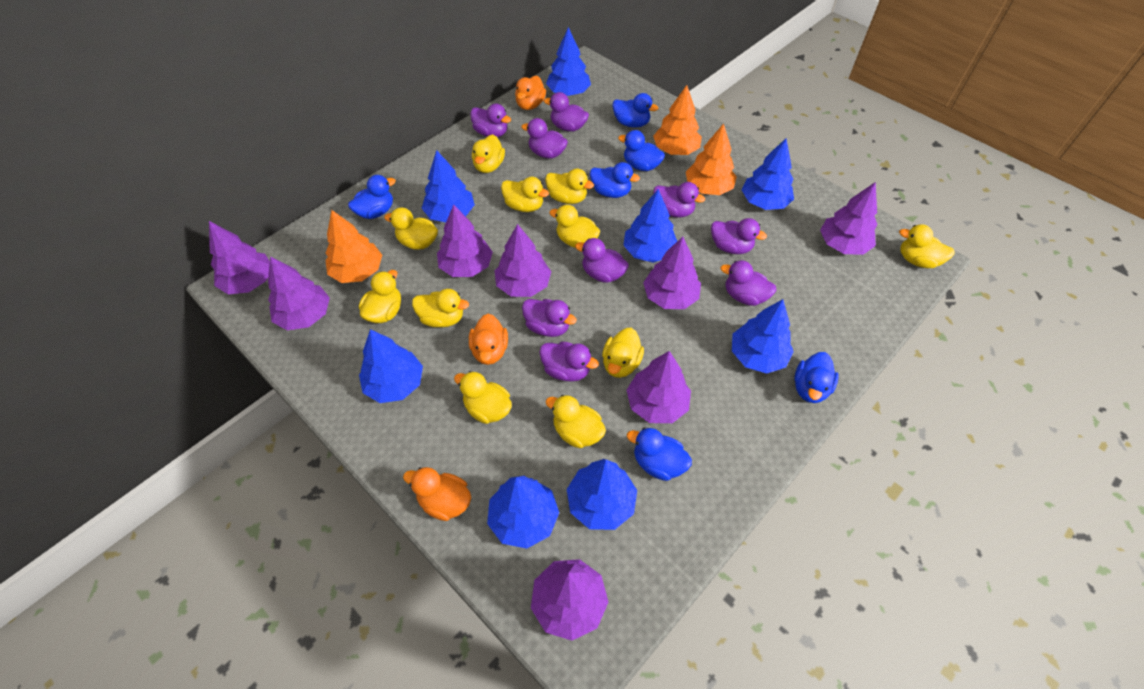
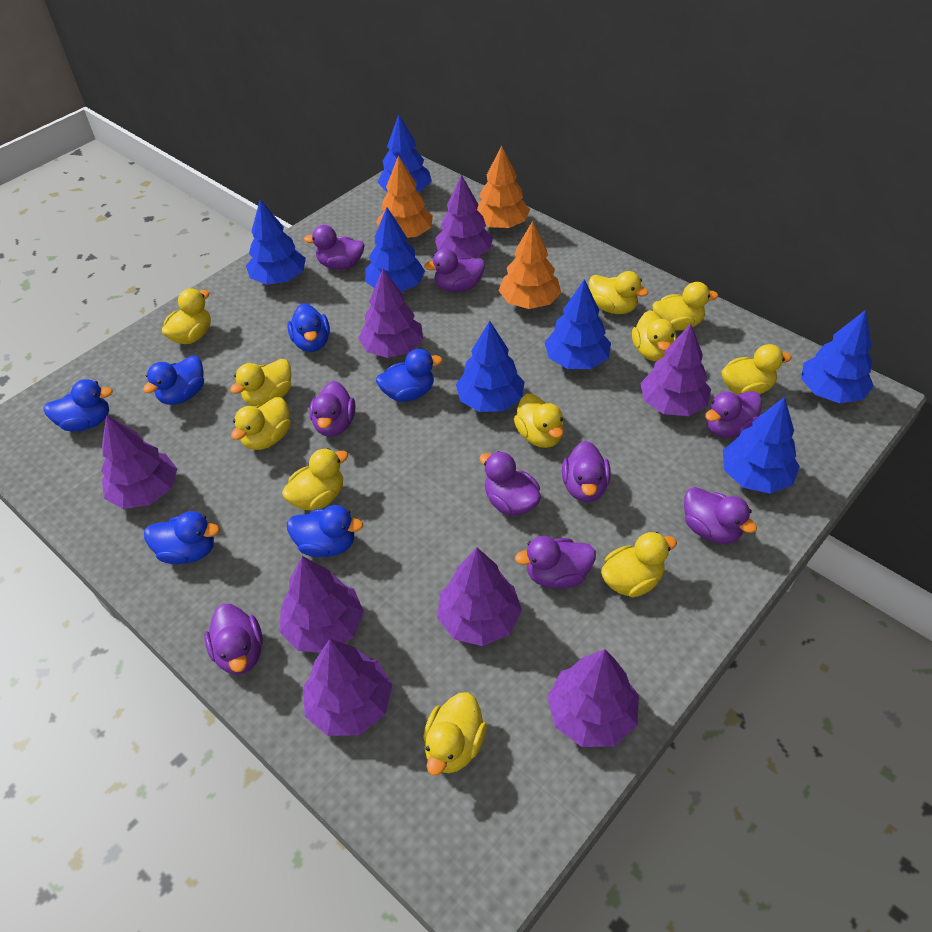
blue tree: 8 -> 7
orange duck: 3 -> 0

